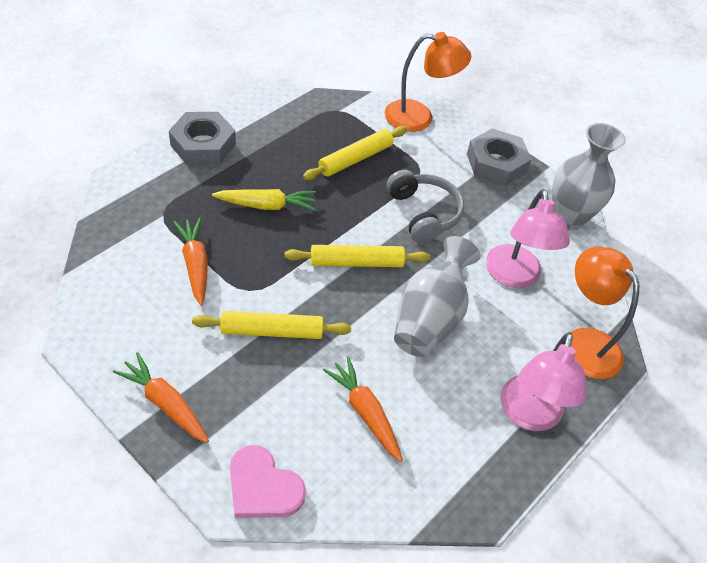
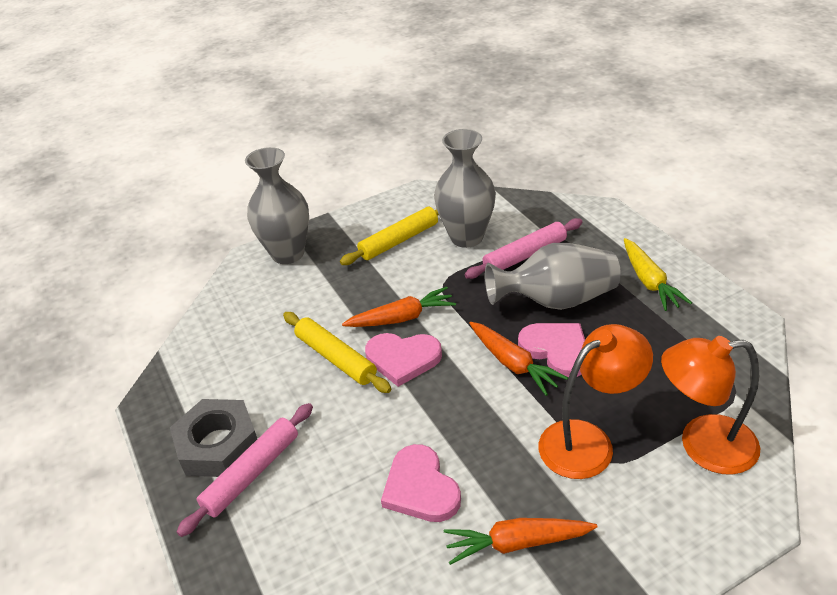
grey headphones: 1 -> 0
grey nut: 2 -> 1
grey vase: 2 -> 3
pink heart: 1 -> 3
pink lamp: 2 -> 0
pink rolling pin: 0 -> 2
yellow rolling pin: 3 -> 2

